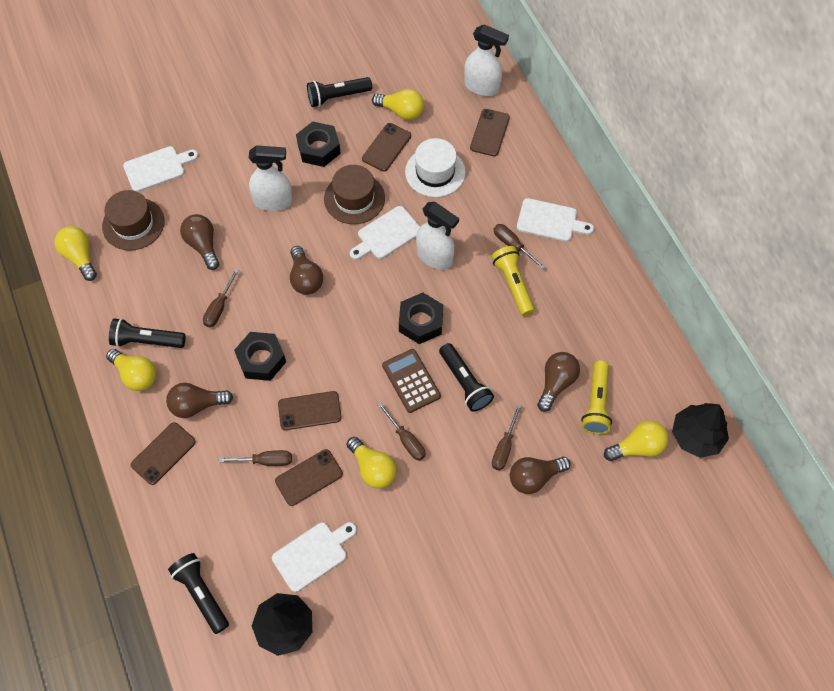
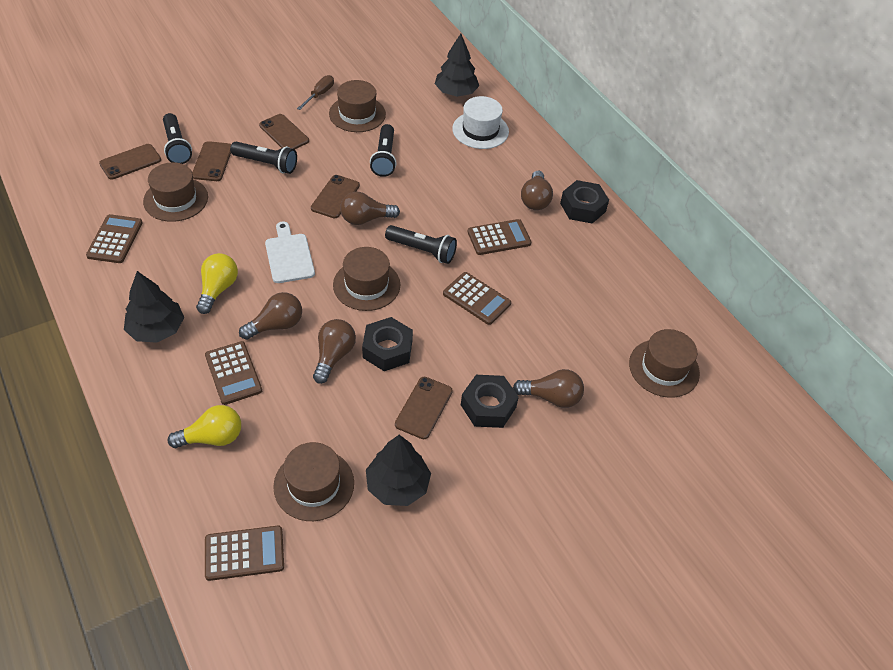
black tree: 2 -> 3
brown calculator: 1 -> 5
brown hat: 2 -> 5
brown screwdriver: 5 -> 1
white cutting board: 4 -> 1
white spray bottle: 3 -> 0
yellow flashlight: 2 -> 0
yellow light bulb: 5 -> 2

